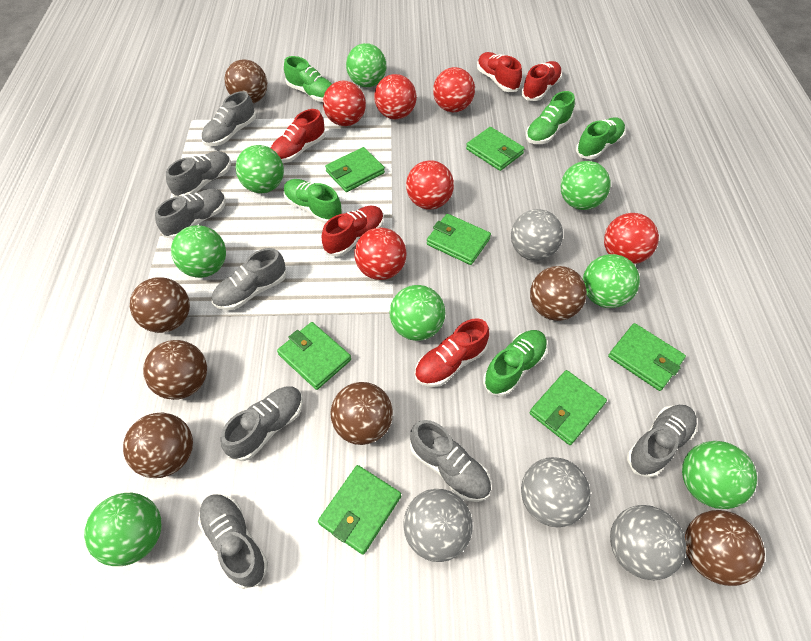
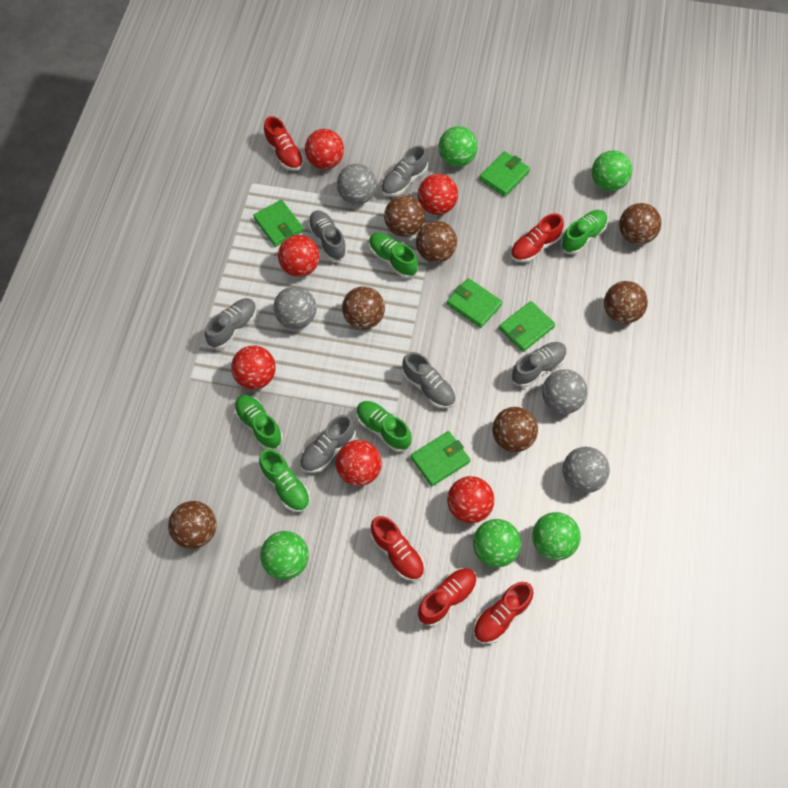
green ball: 8 -> 5
green wallet: 7 -> 5
grey shoe: 8 -> 6

